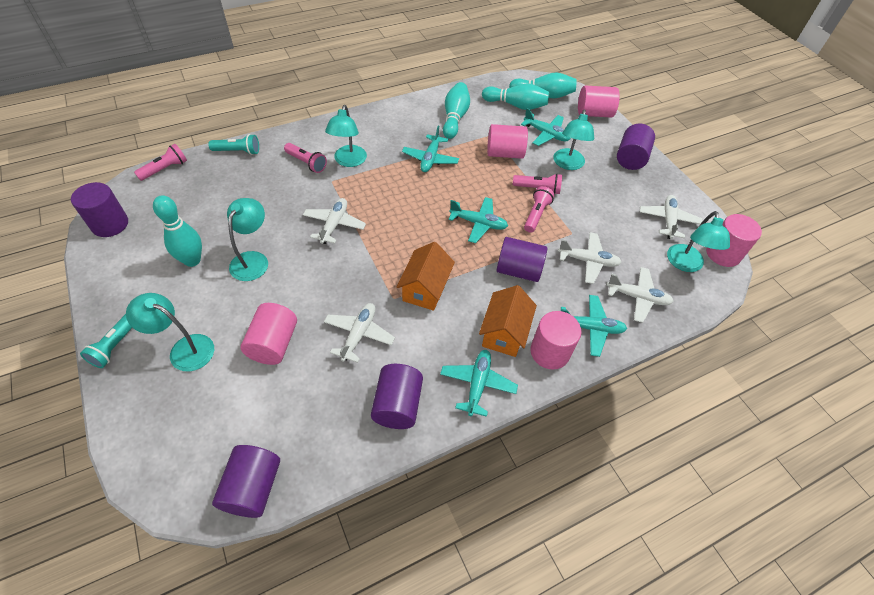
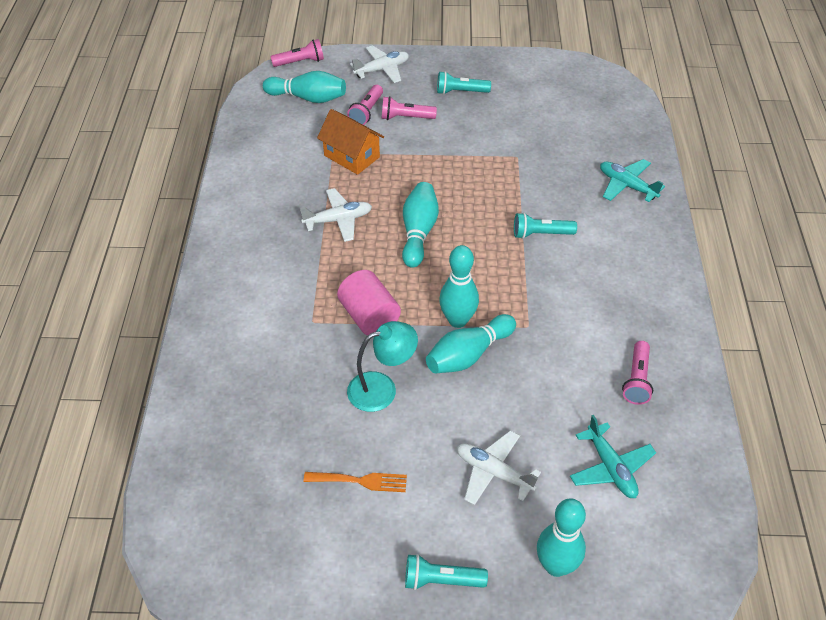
orange fork: 0 -> 1
orange house: 2 -> 1
pink cylinder: 5 -> 1
purple cylinder: 5 -> 0
turquoise bowling pin: 4 -> 5
turquoise flashlight: 2 -> 3
turquoise lamp: 5 -> 1
turquoise plane: 5 -> 2
white plane: 5 -> 3

